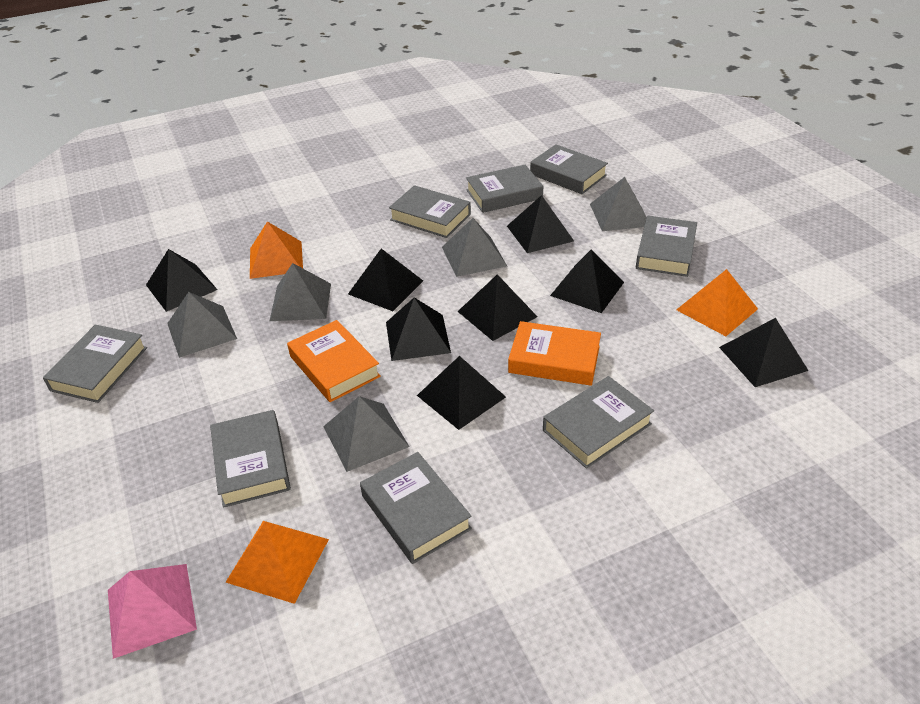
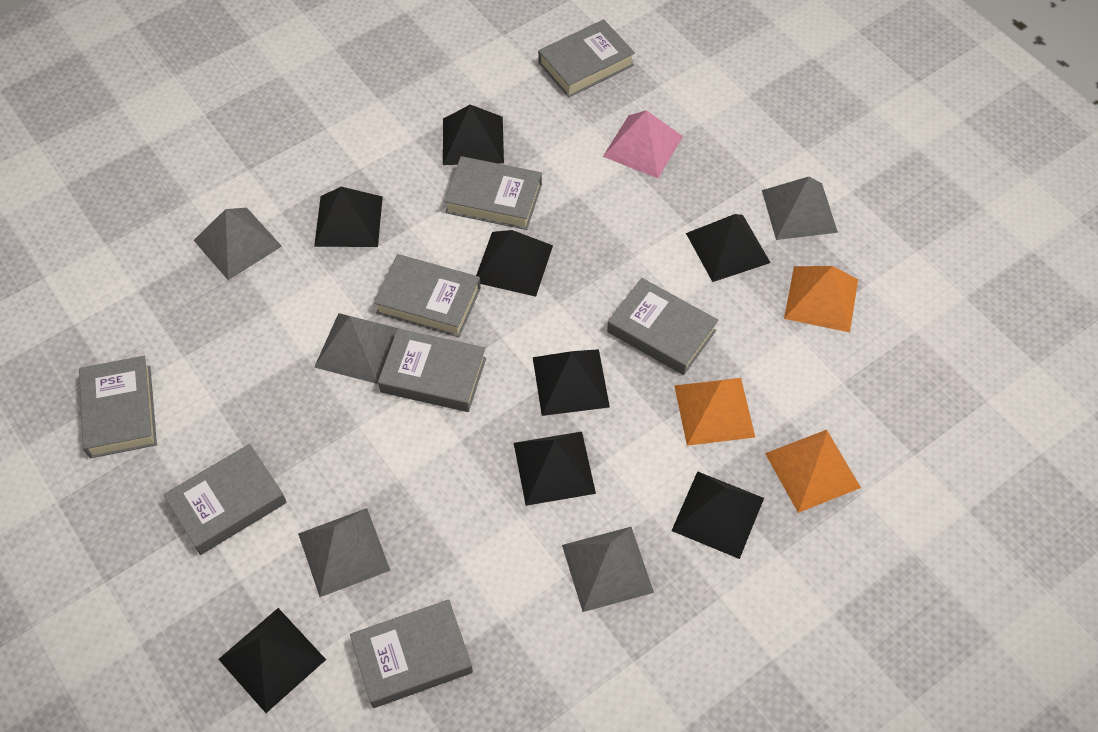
orange book: 2 -> 0

